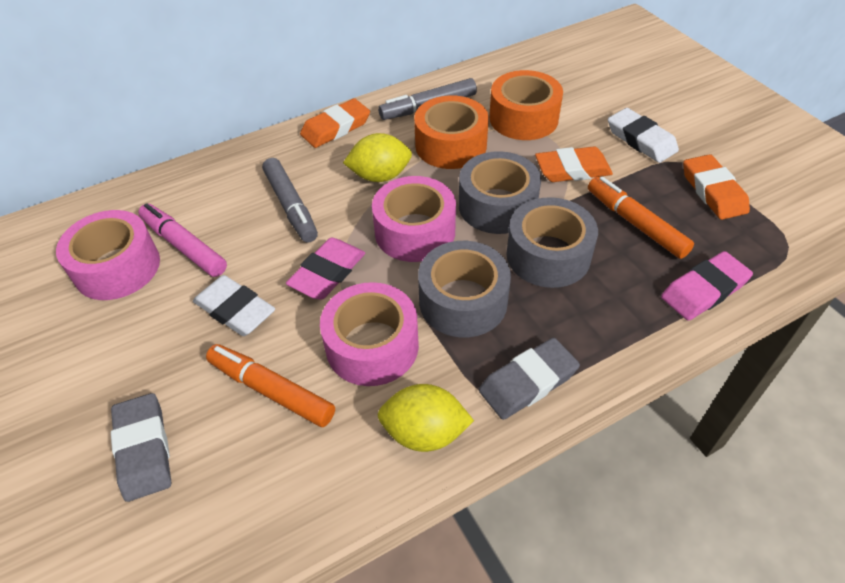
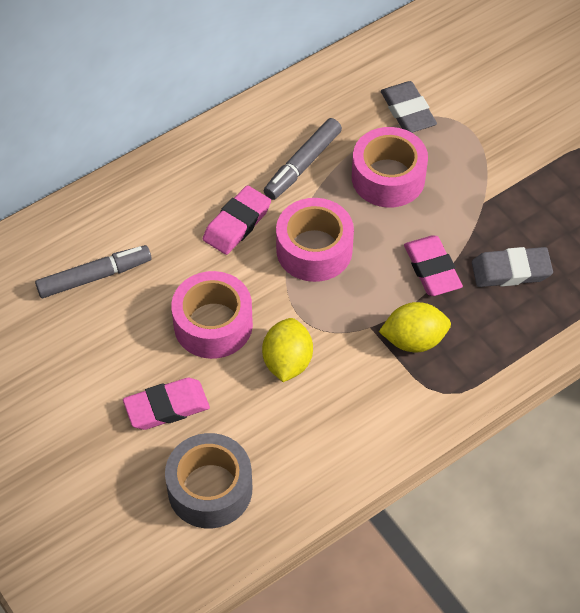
grey tape: 3 -> 1
orange eraser: 3 -> 0
orange marker: 2 -> 0
orange tape: 2 -> 0
pink eraser: 2 -> 3
pink marker: 1 -> 0
white eraser: 2 -> 0

